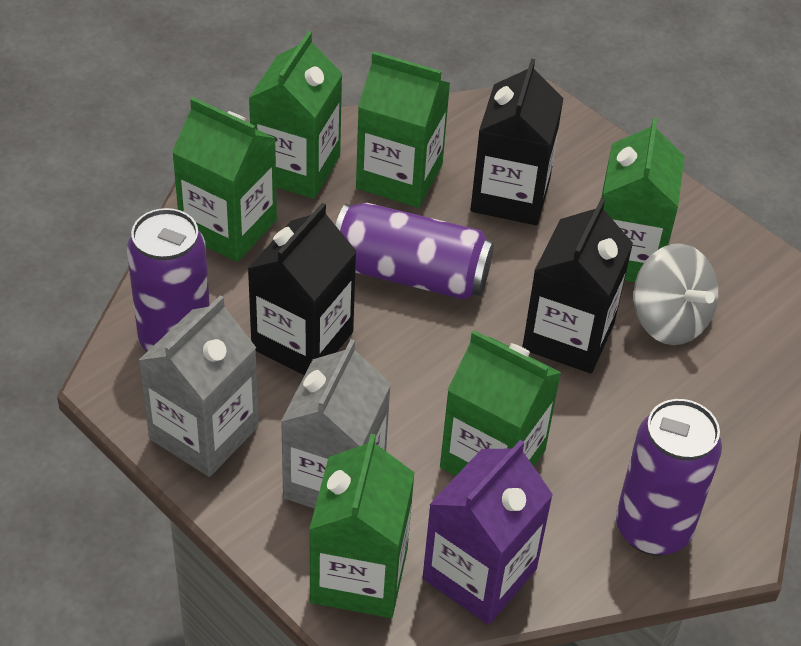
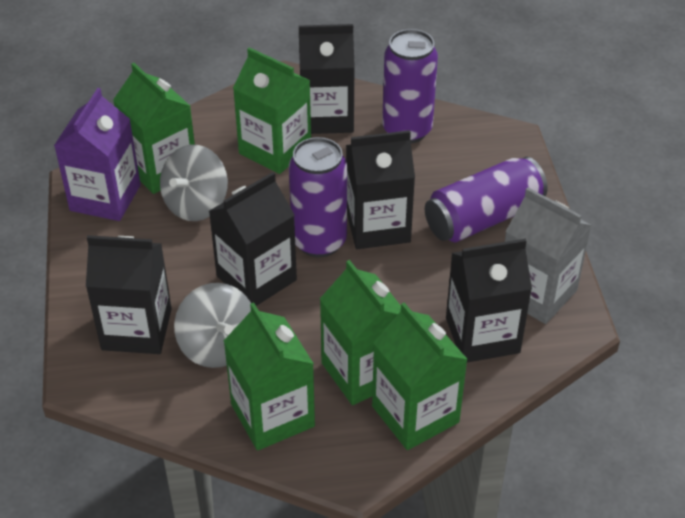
black carton: 3 -> 5
green carton: 6 -> 5
grey carton: 2 -> 1
grey spinning top: 1 -> 2

